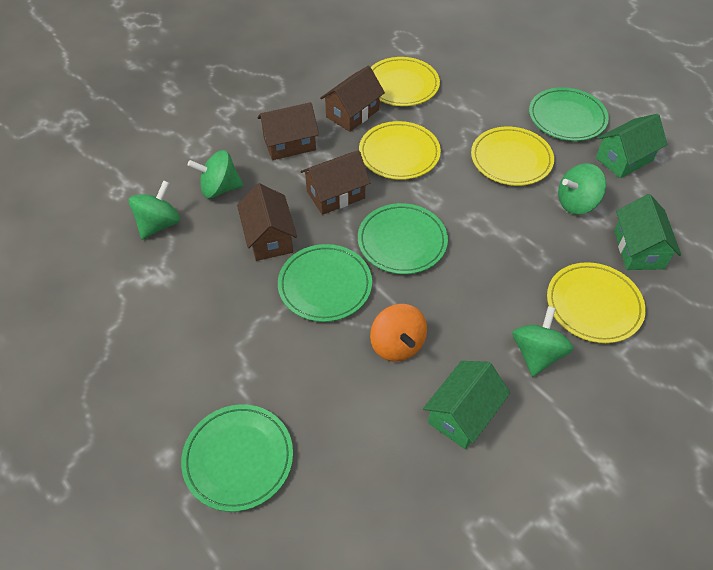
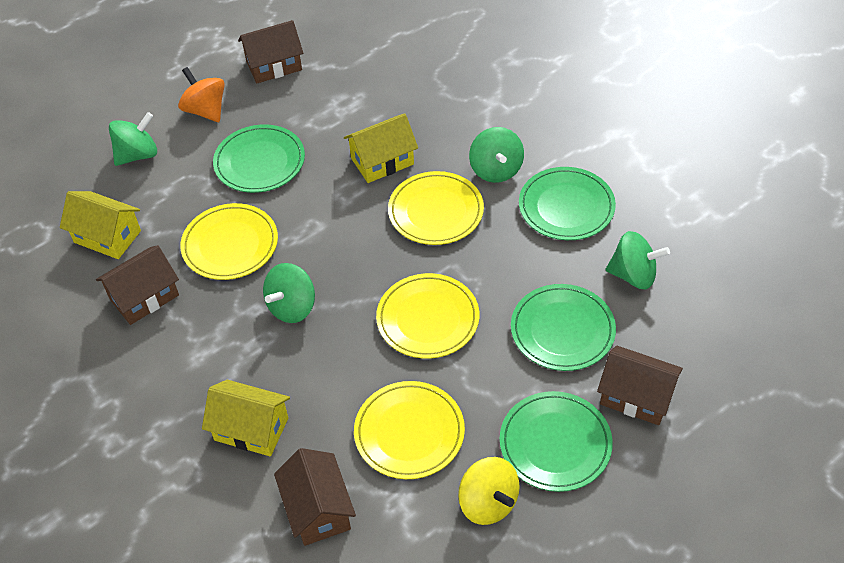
green house: 3 -> 0
yellow house: 0 -> 3
yellow spinning top: 0 -> 1

